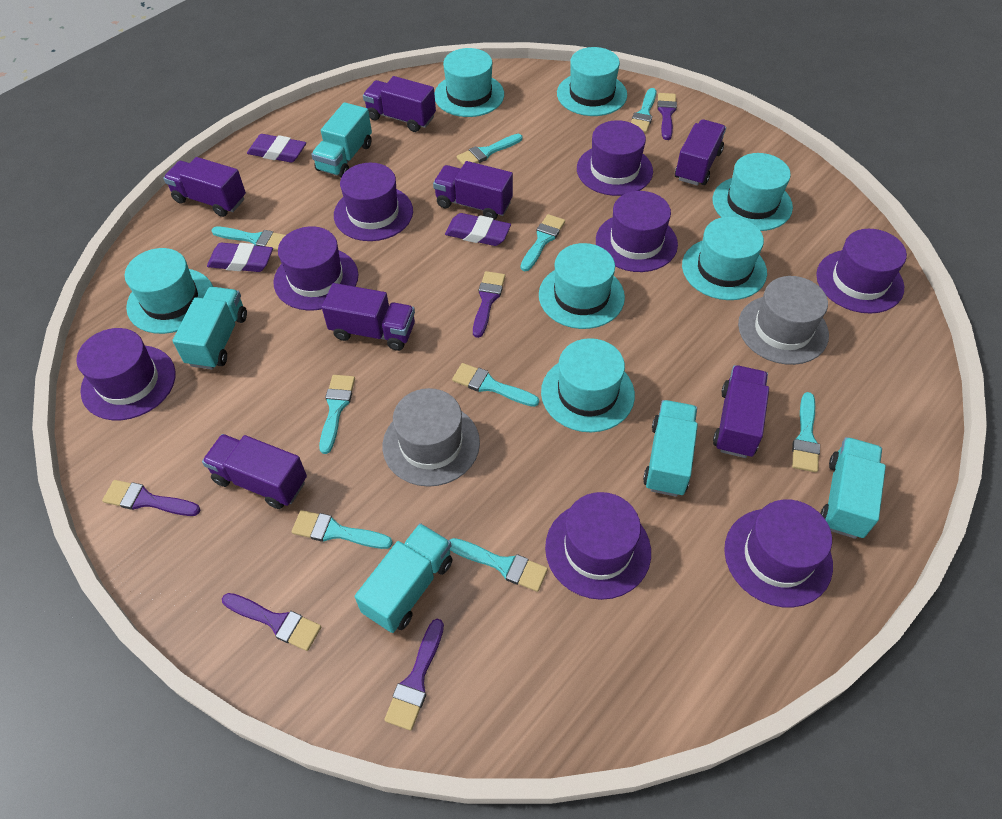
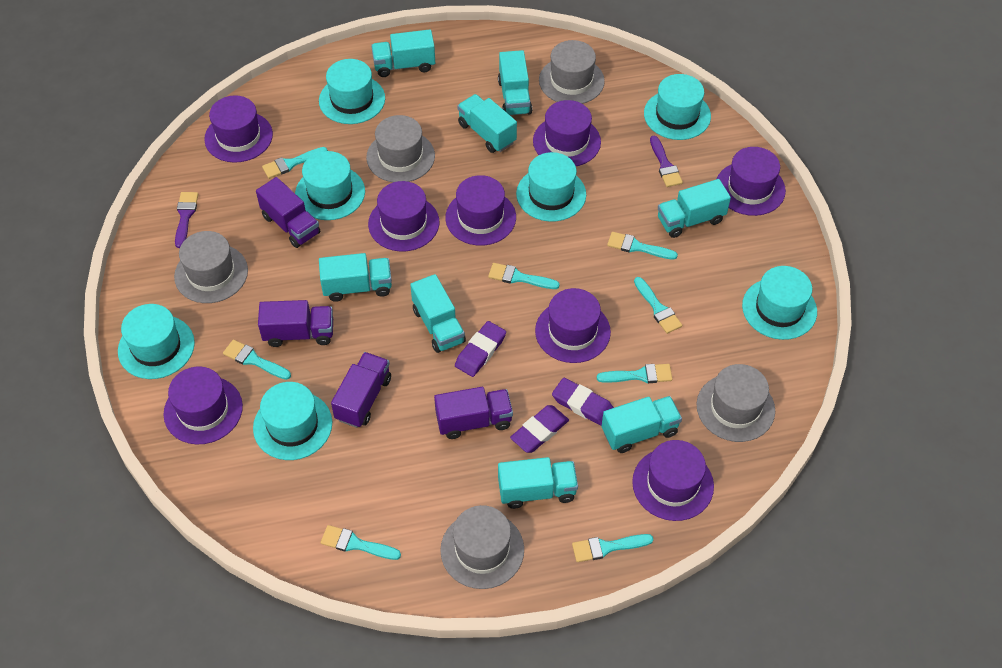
grey hat: 2 -> 5
purple brush: 5 -> 2
purple truck: 7 -> 4
turquoise brush: 9 -> 8
turquoise truck: 5 -> 8

